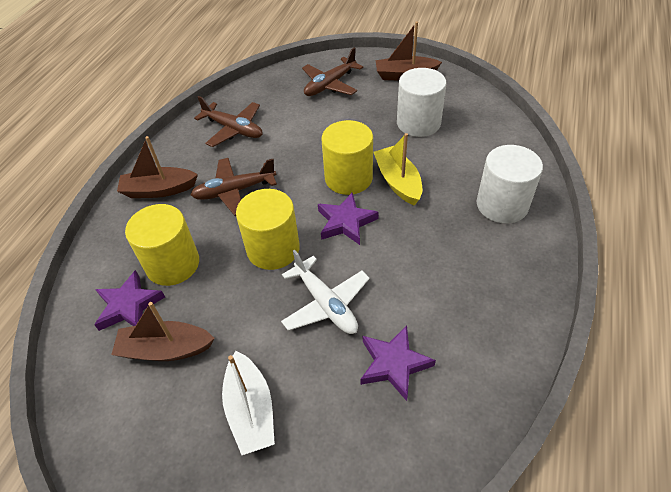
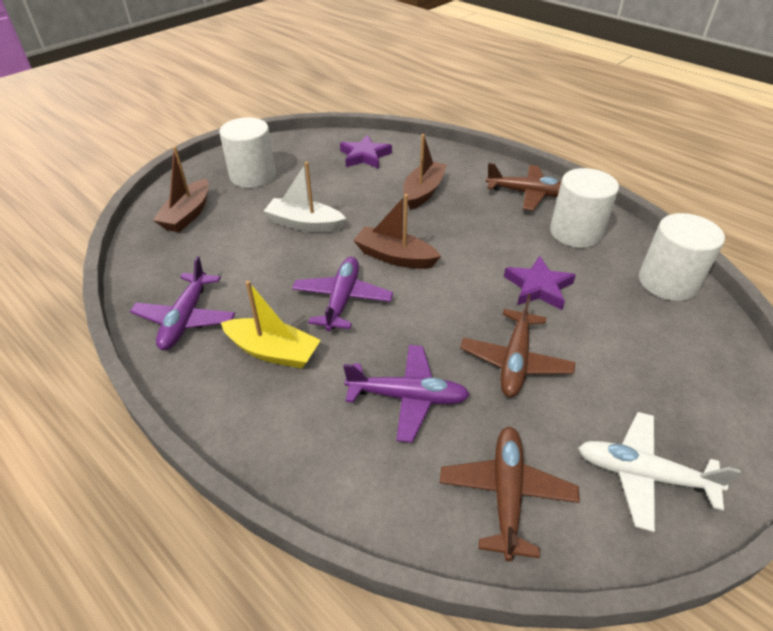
purple plane: 0 -> 3
purple star: 3 -> 2
white cylinder: 2 -> 3
yellow cylinder: 3 -> 0

